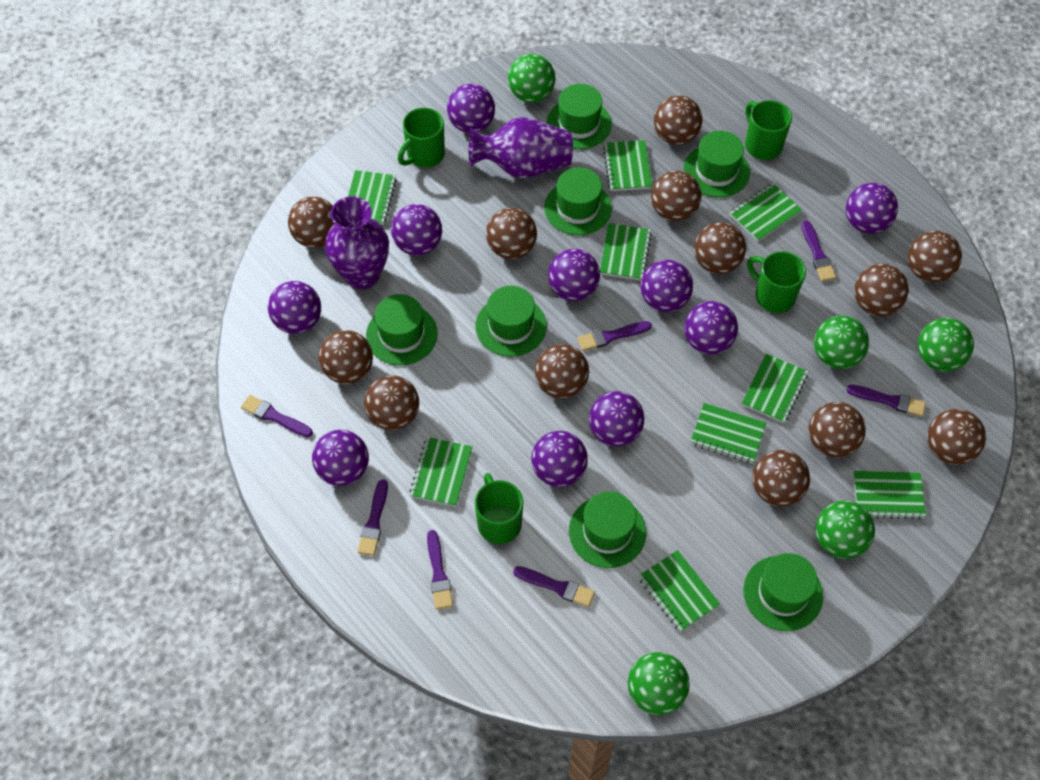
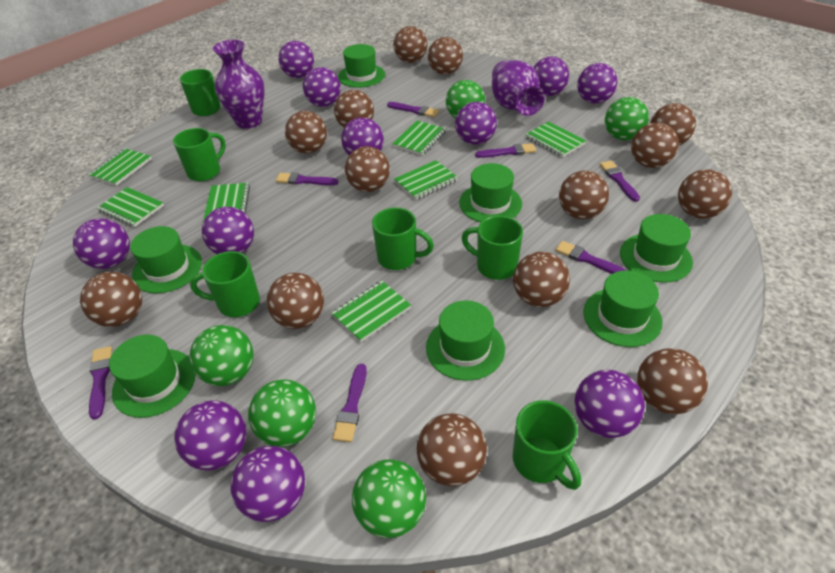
brown ball: 13 -> 14
green mug: 4 -> 6
green notebook: 9 -> 7
purple ball: 10 -> 11

